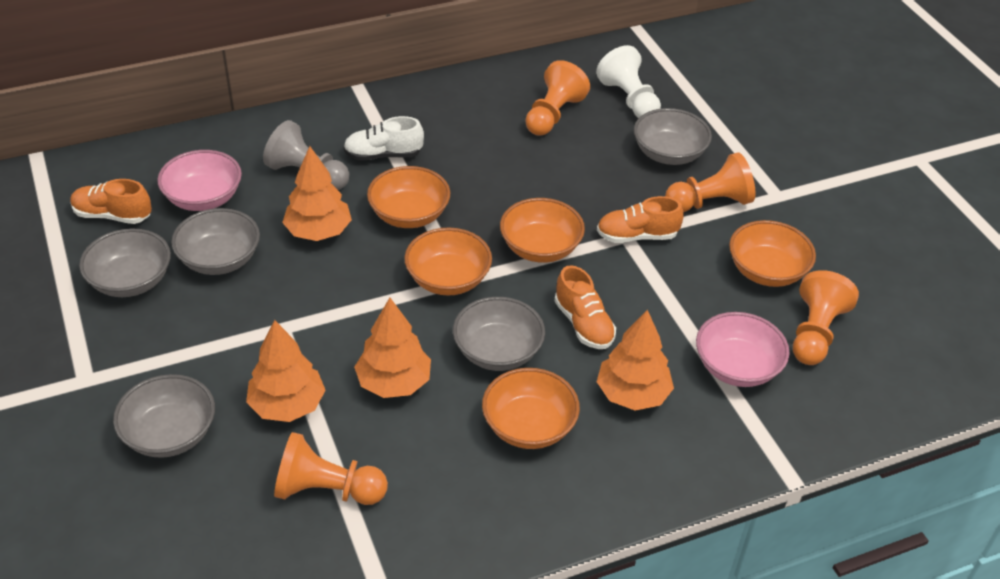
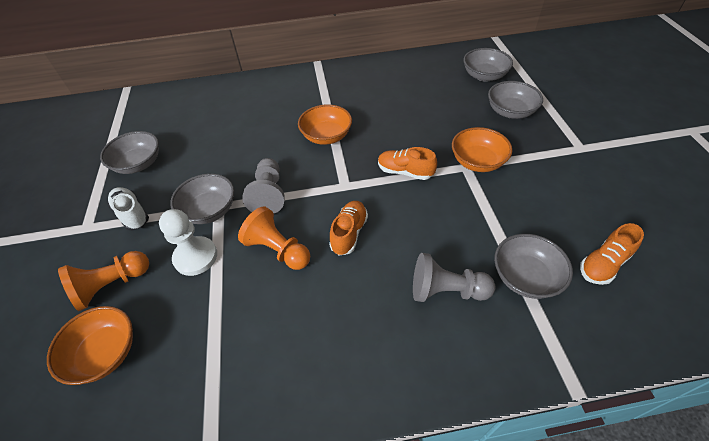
grey pawn: 1 -> 2
orange bowl: 5 -> 3
orange pawn: 4 -> 2
orange tree: 4 -> 0
pink bowl: 2 -> 0

